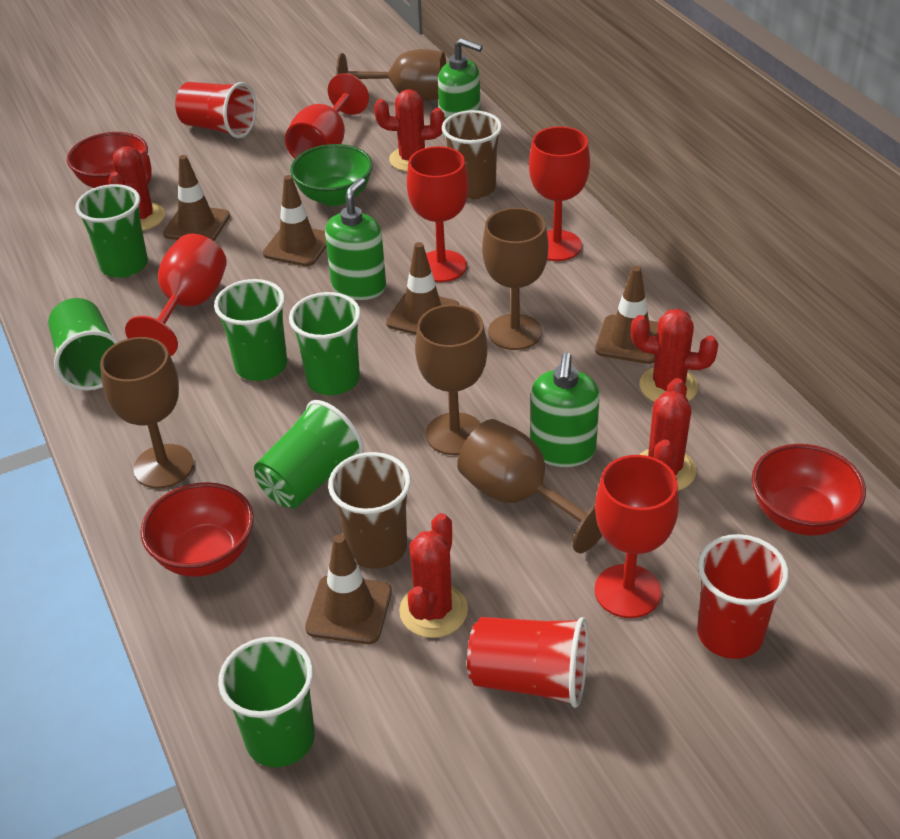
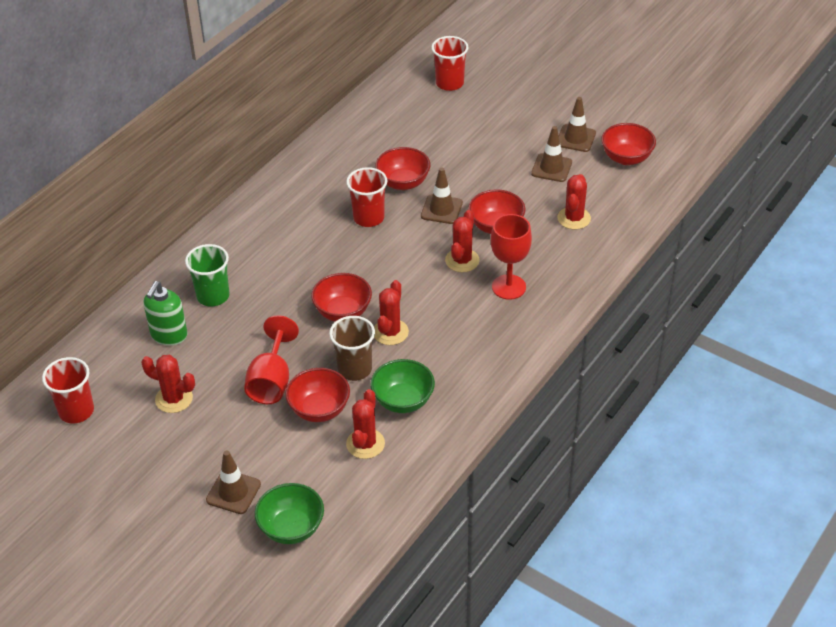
brown cup: 2 -> 1
brown goblet: 5 -> 0
brown traffic cone: 5 -> 4
green bowl: 1 -> 2
green cup: 6 -> 1
green soap dispenser: 3 -> 1
red bowl: 3 -> 5
red goblet: 5 -> 2

